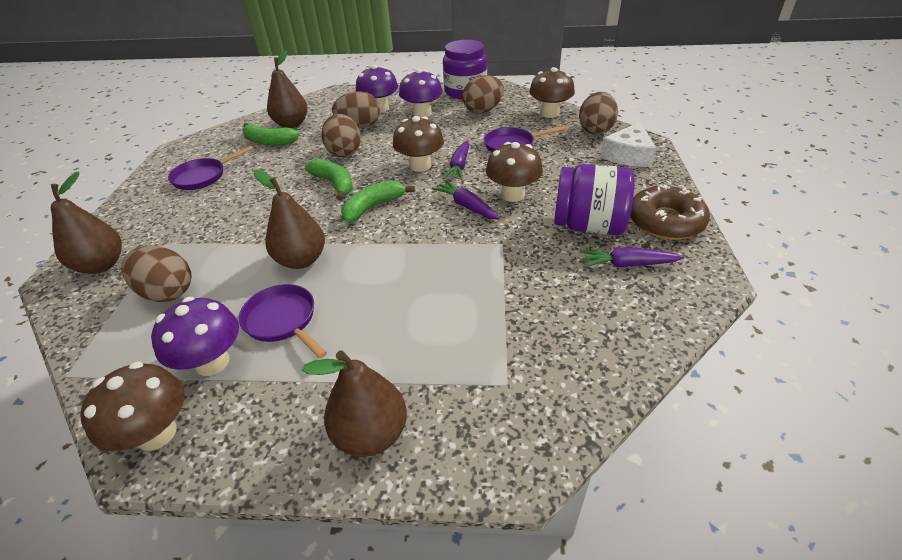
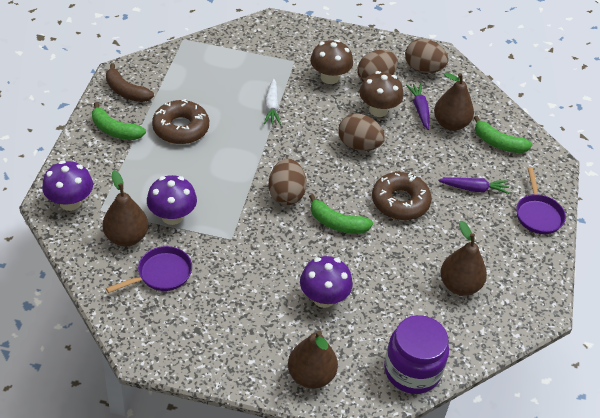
brown banana: 0 -> 1
brown donut: 1 -> 2
brown egg: 5 -> 4
brown mushroom: 4 -> 2
purple carrot: 3 -> 2
purple jar: 2 -> 1
purple pan: 3 -> 2
white carrot: 0 -> 1
white cheese: 1 -> 0

